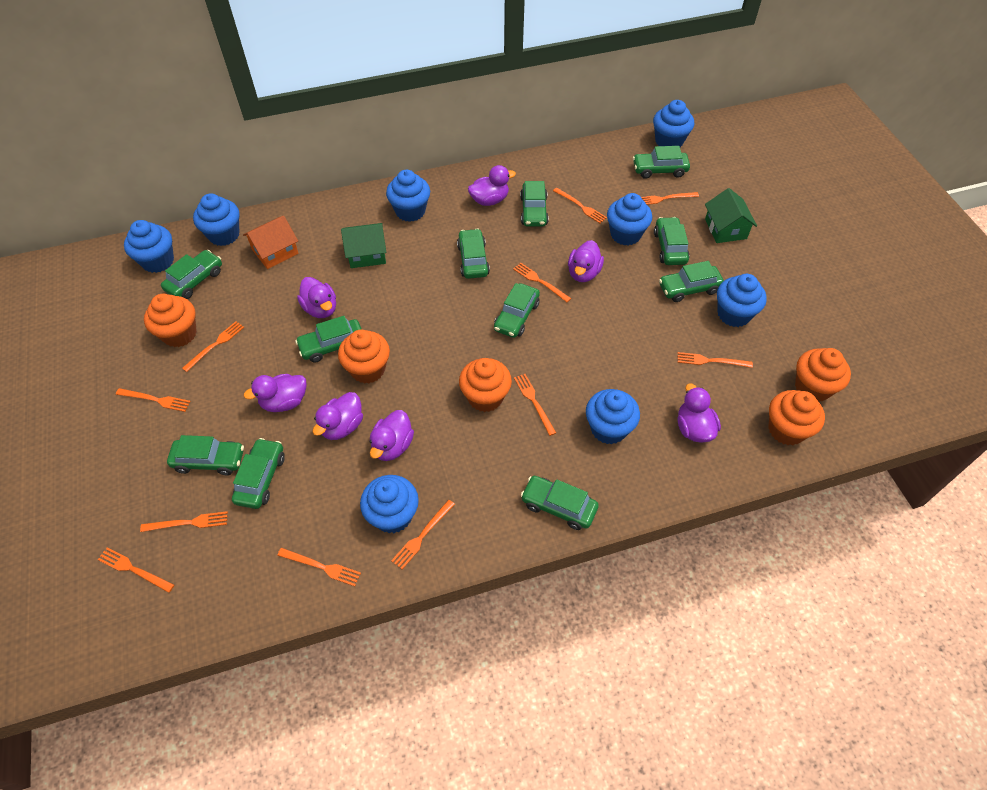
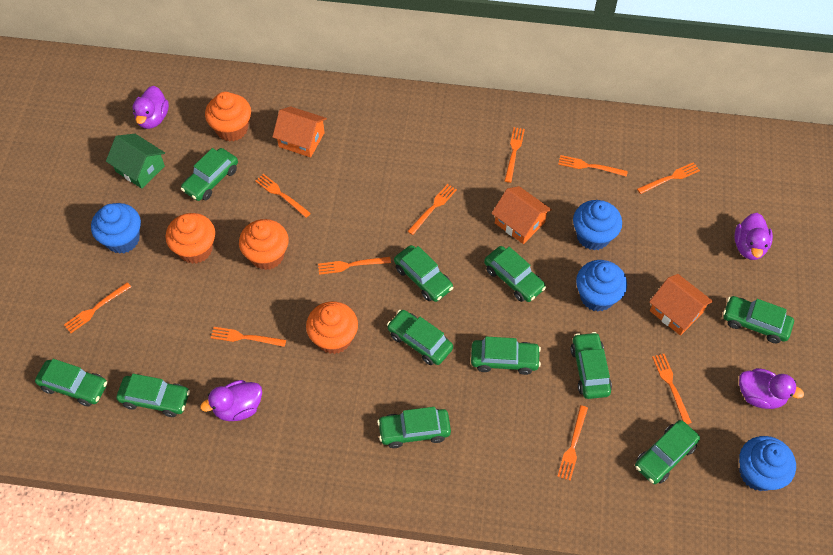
blue cupcake: 8 -> 4
green house: 2 -> 1
orange cupcake: 5 -> 4
orange fork: 11 -> 10
orange house: 1 -> 3
purple duck: 7 -> 4

